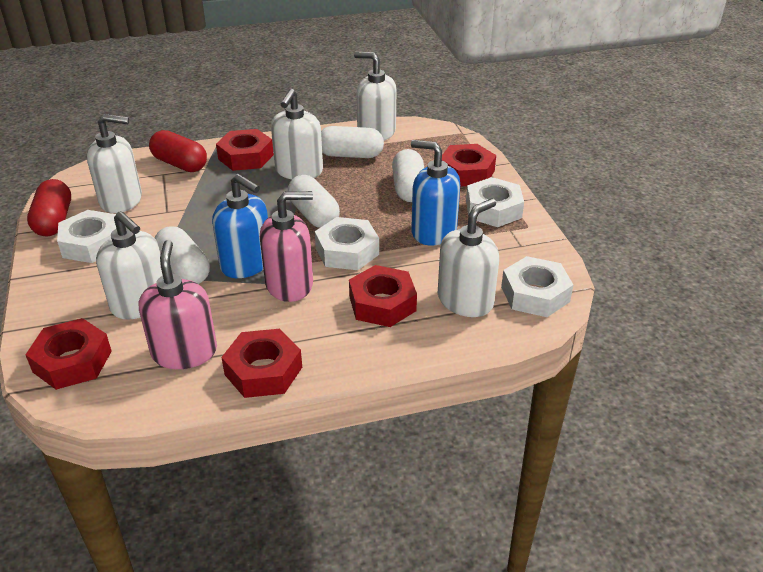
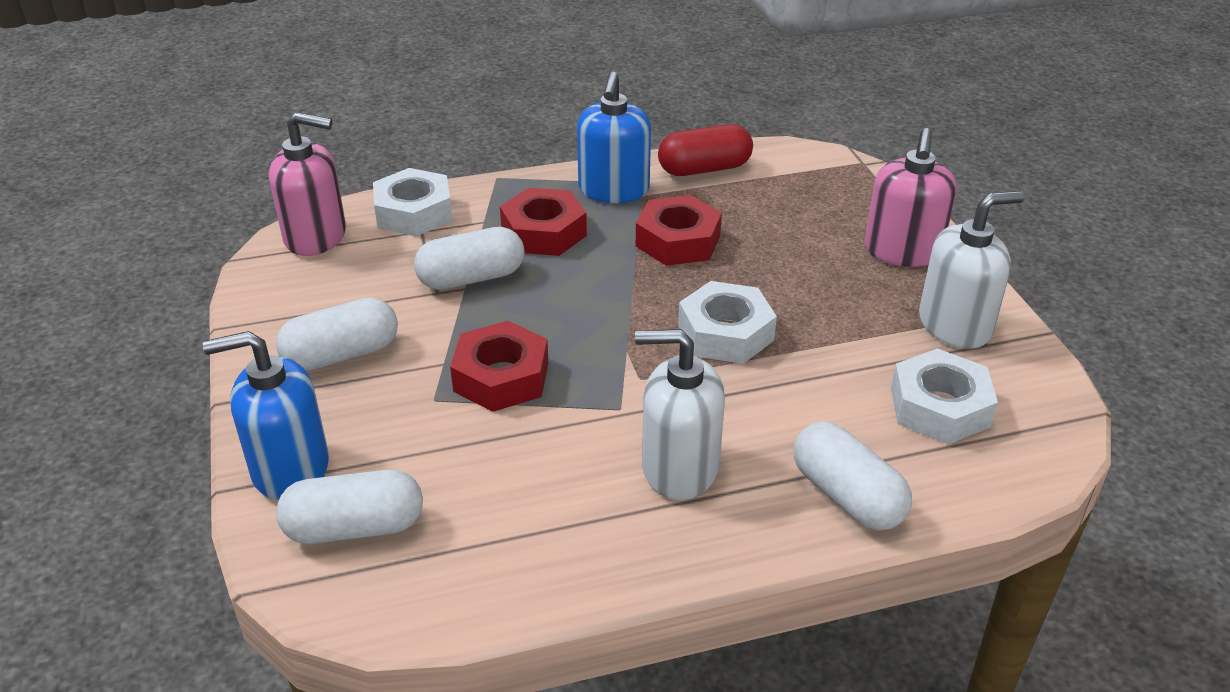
red capsule: 2 -> 1
red nut: 5 -> 3
white nut: 4 -> 3
white soap dispenser: 5 -> 2

